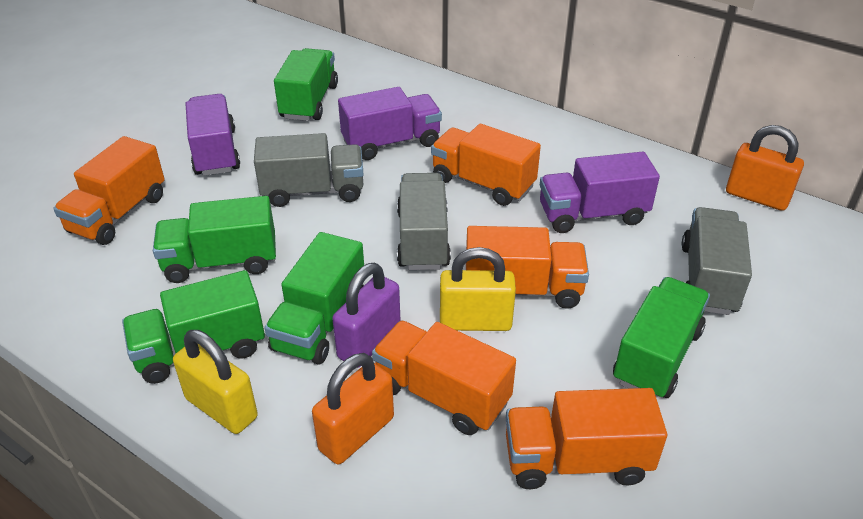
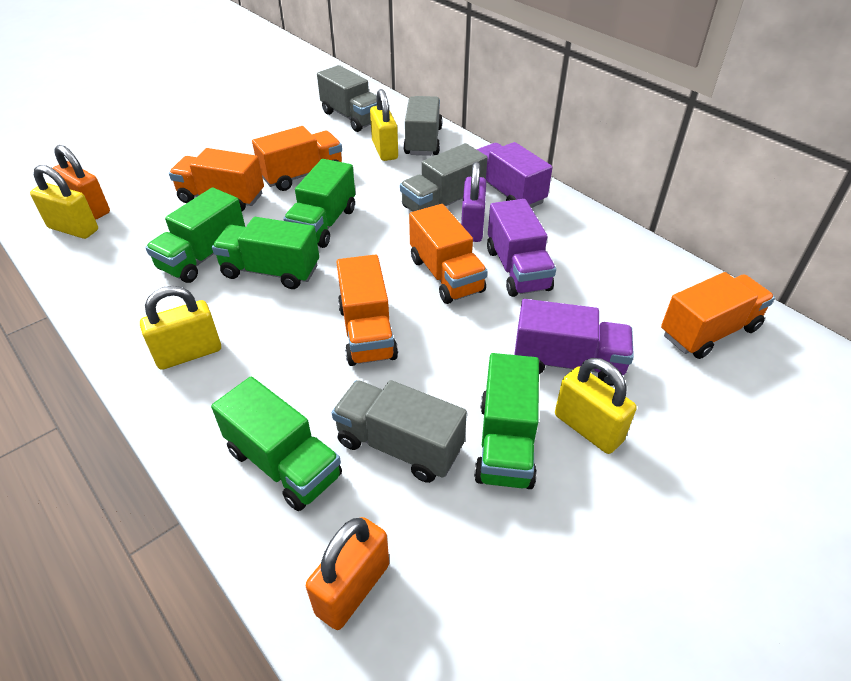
grey truck: 3 -> 4
yellow padlock: 2 -> 4

